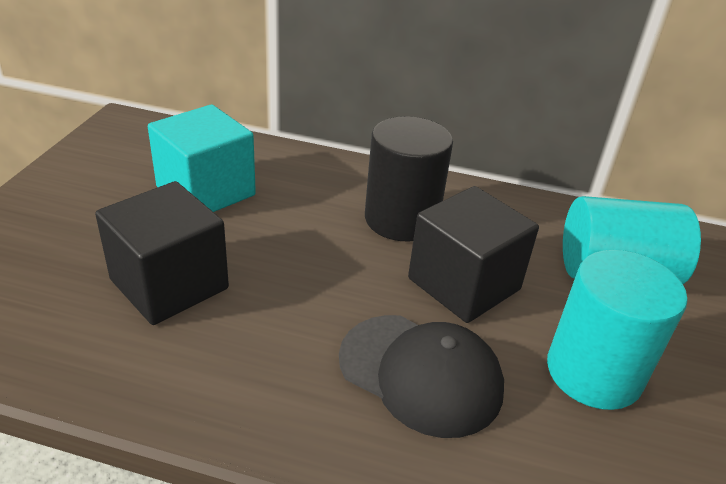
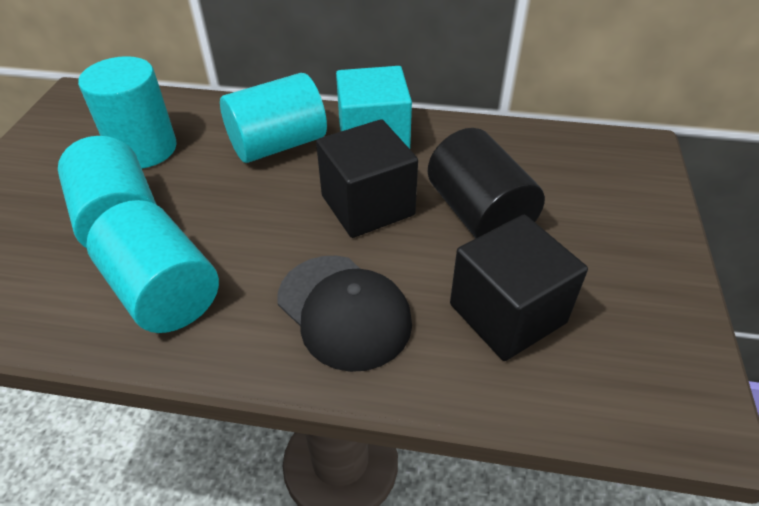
turquoise cylinder: 2 -> 4

